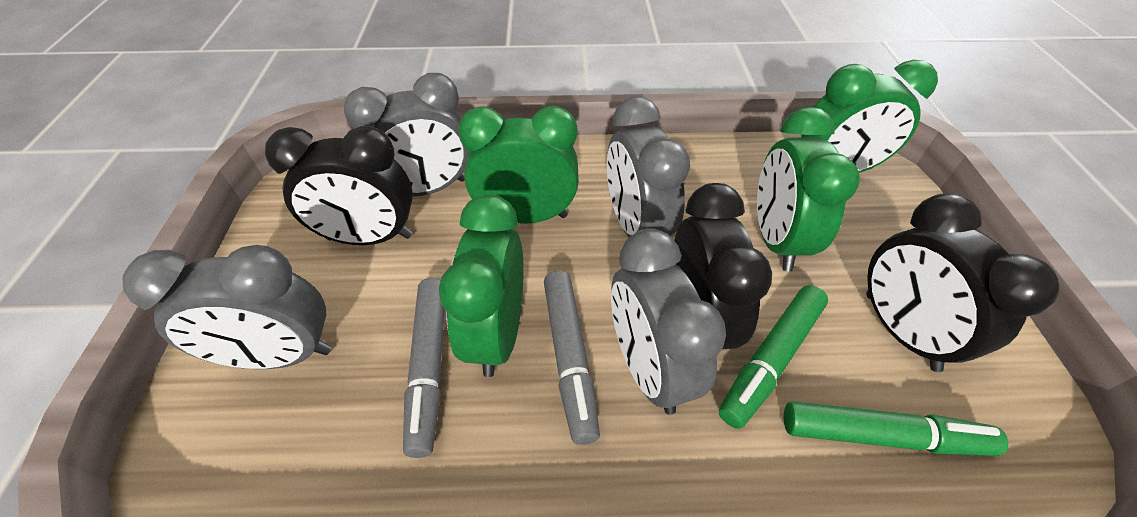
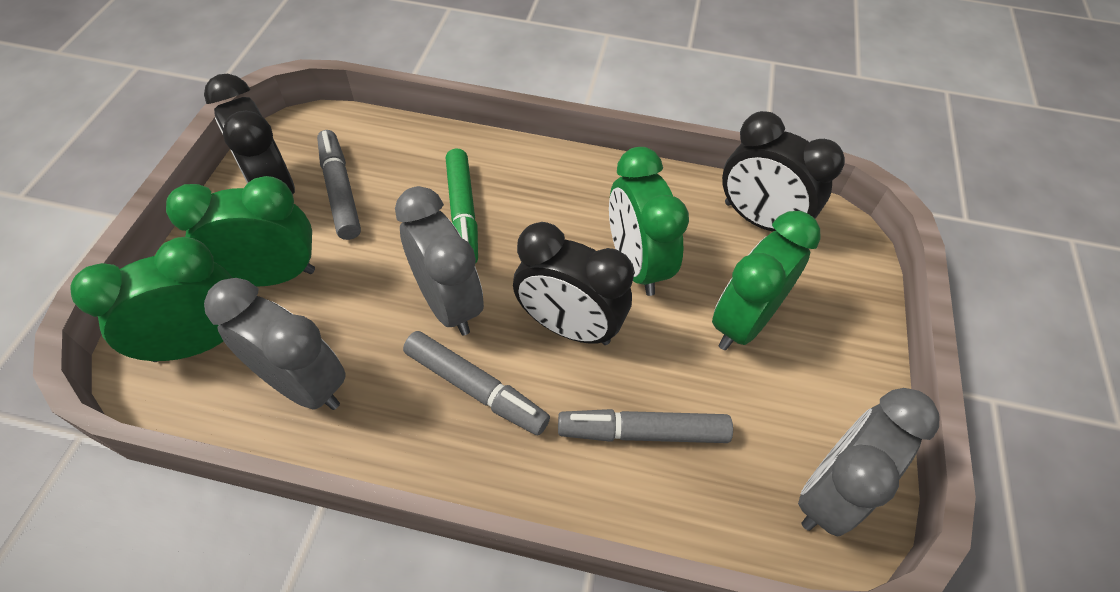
green marker: 2 -> 1
grey clock: 4 -> 3
grey marker: 2 -> 3

